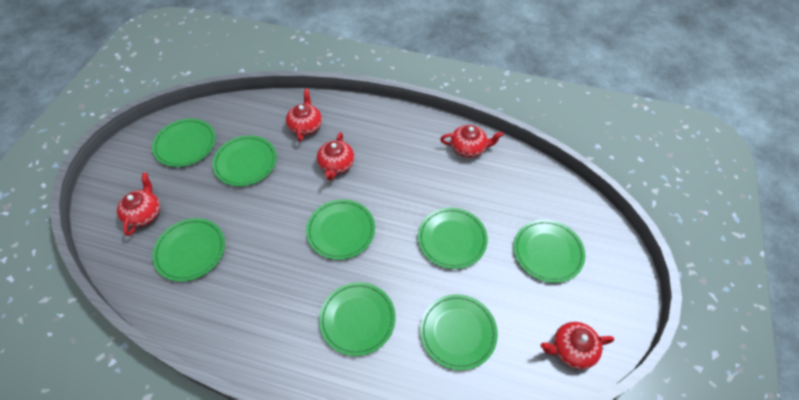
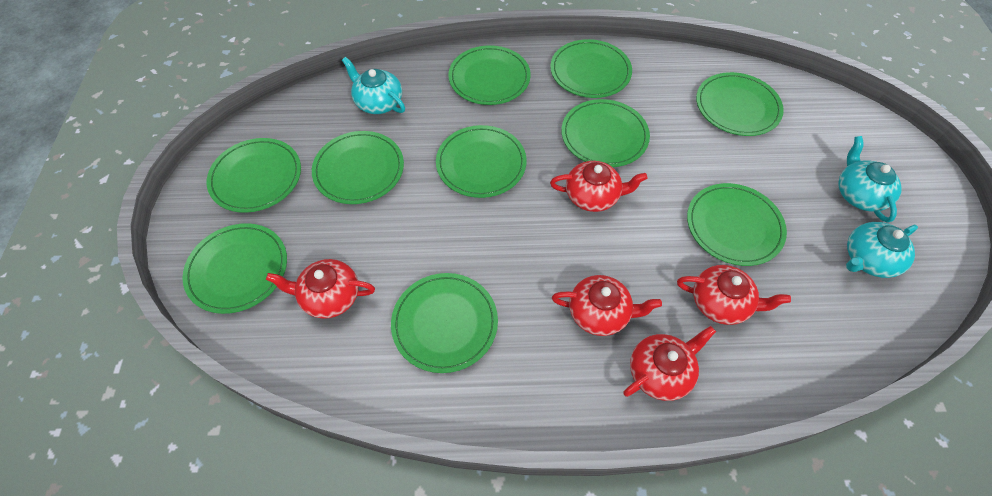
green plate: 8 -> 10
turquoise teapot: 0 -> 3

